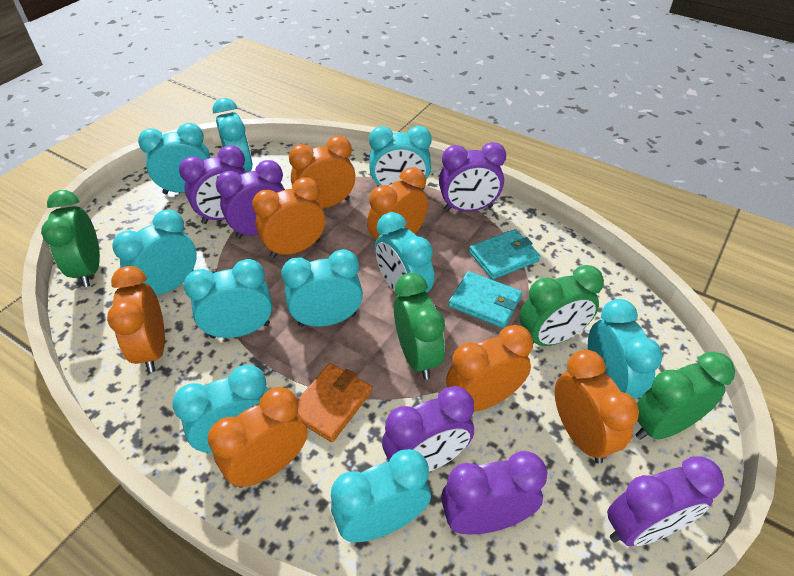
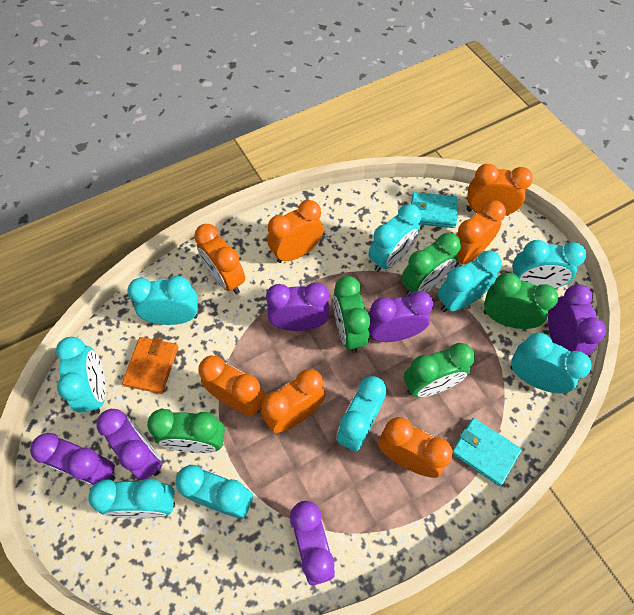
green clock: 4 -> 5
turquoise clock: 10 -> 9

